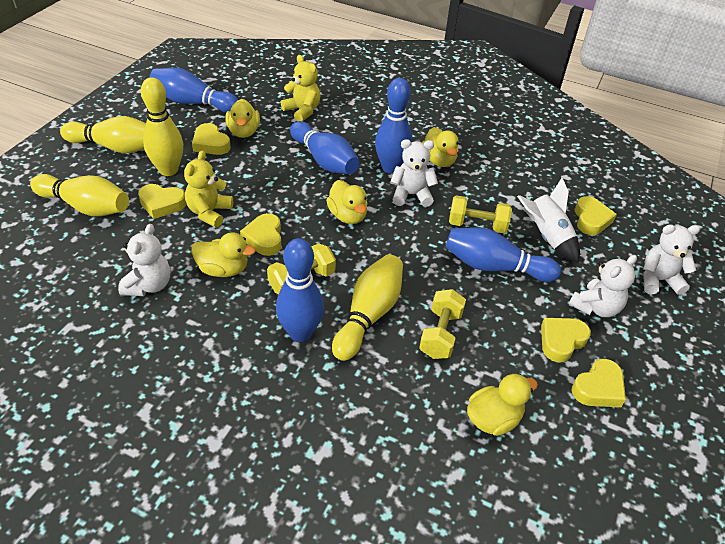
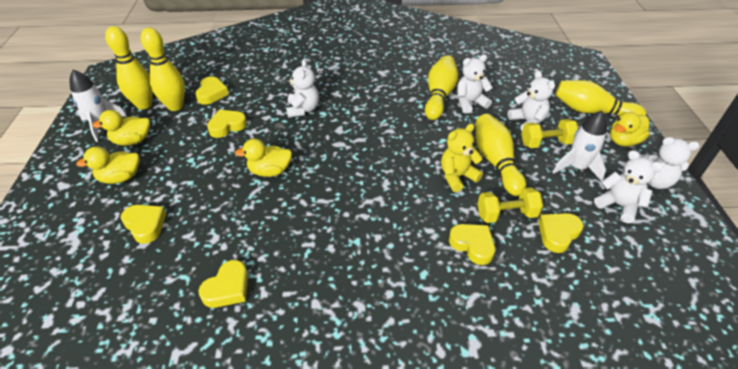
blue bowling pin: 5 -> 0
white rocket: 1 -> 2
white teddy bear: 4 -> 5
yellow bowling pin: 4 -> 5
yellow duck: 5 -> 4
yellow dumbbell: 3 -> 2
yellow teddy bear: 2 -> 1

